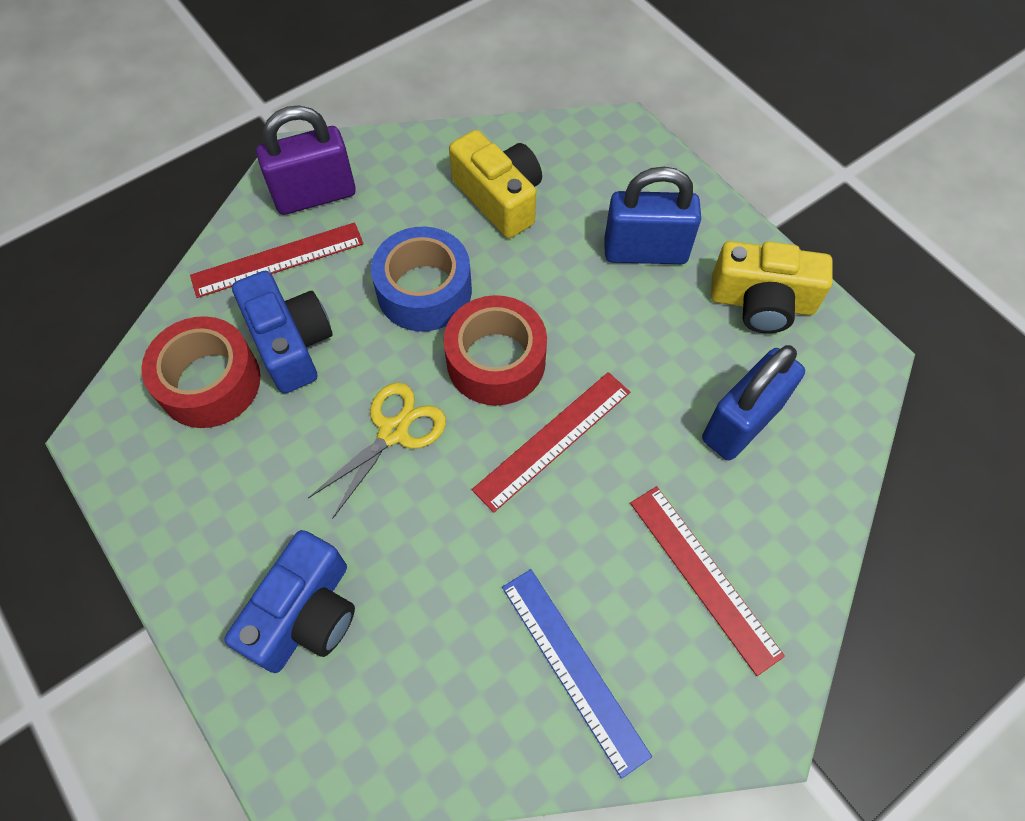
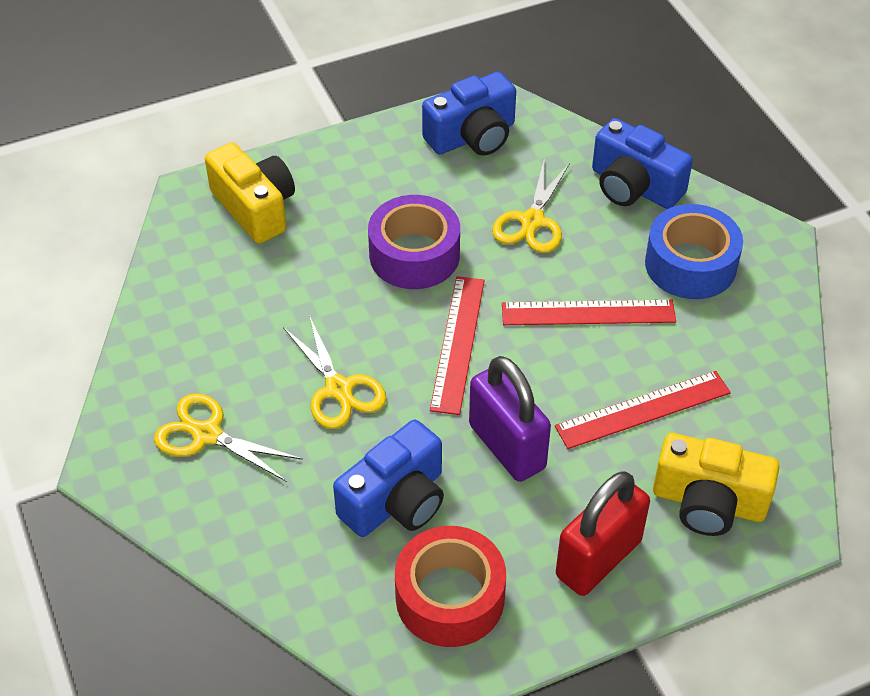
blue camera: 2 -> 3
blue padlock: 2 -> 0
blue ruler: 1 -> 0
purple tape: 0 -> 1
red padlock: 0 -> 1
red tape: 2 -> 1
yellow scissors: 1 -> 3

